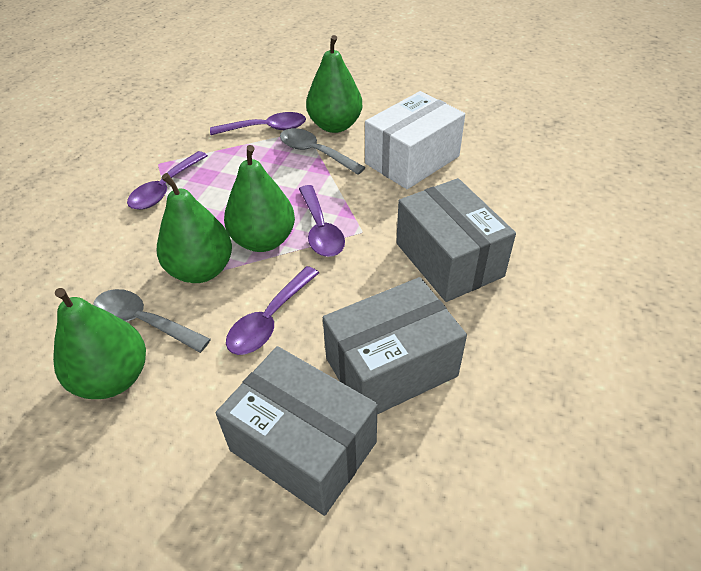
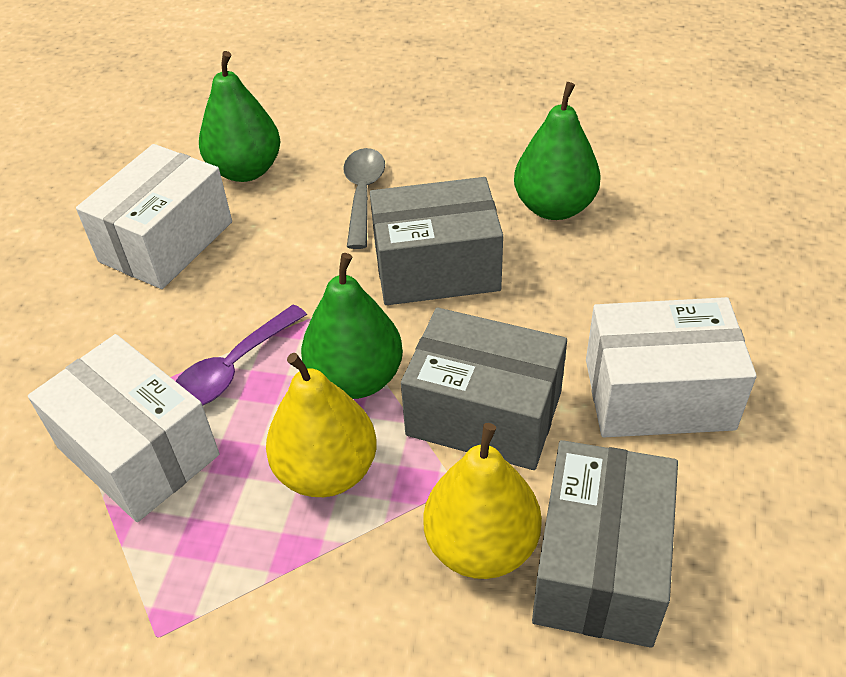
green pear: 4 -> 3
grey spoon: 2 -> 1
purple spoon: 4 -> 1
white box: 1 -> 3
yellow pear: 0 -> 2

